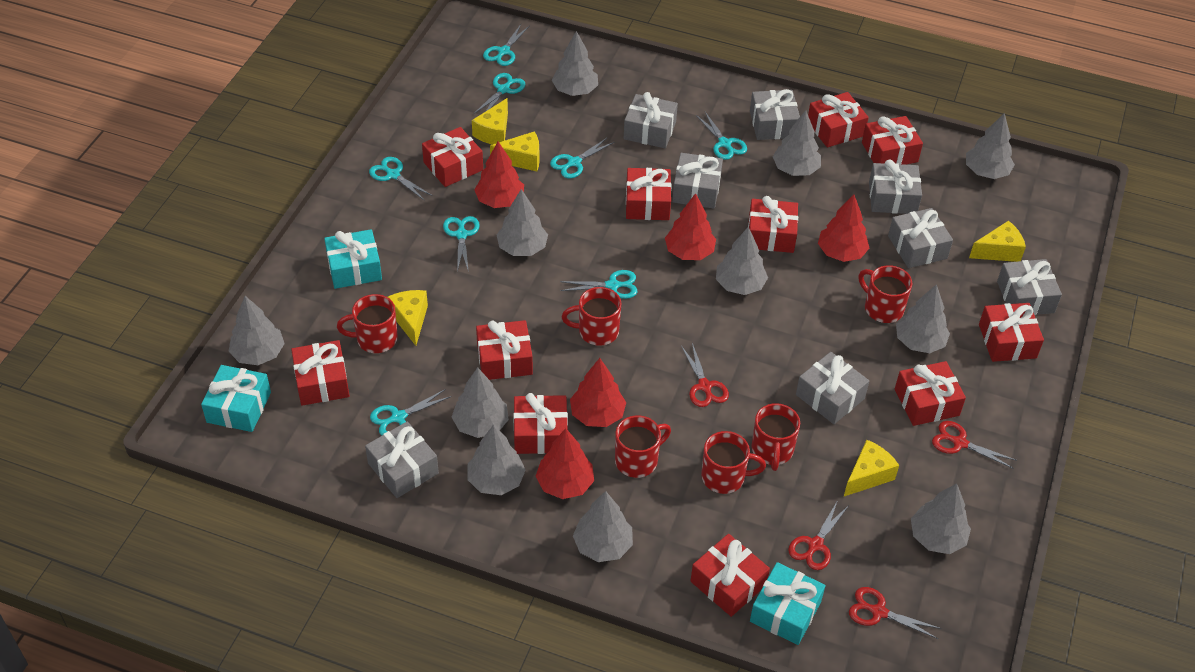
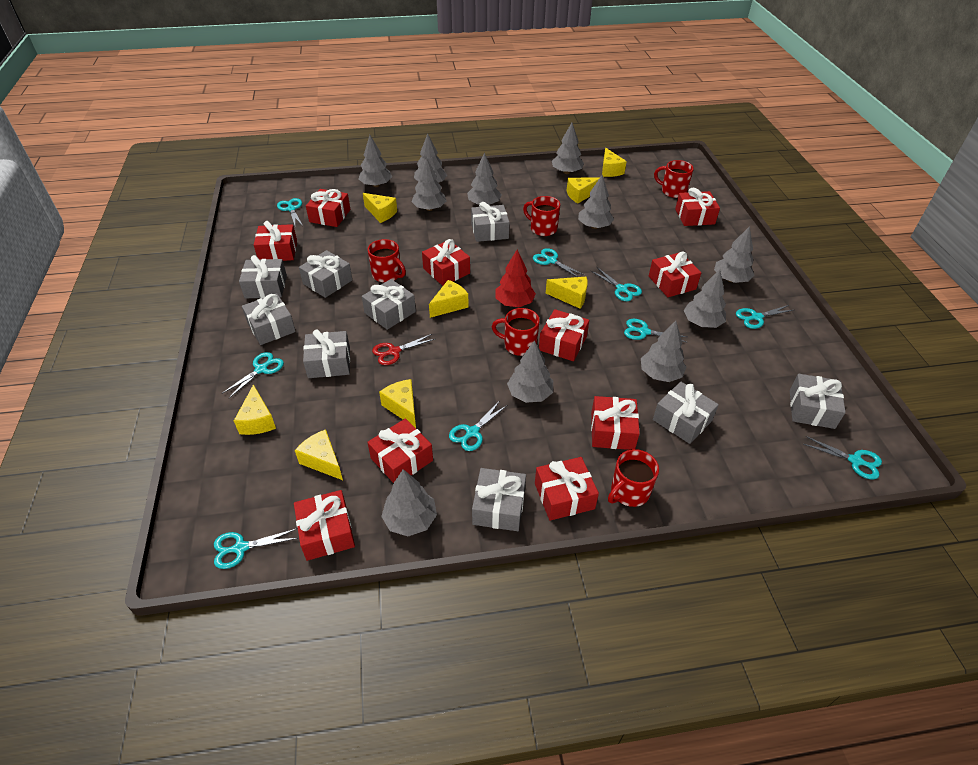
grey gift: 8 -> 9
red gift: 11 -> 10
red mug: 6 -> 5
red scissors: 4 -> 1
red tree: 5 -> 1
turquoise gift: 3 -> 0
turquoise scissors: 8 -> 9
yellow cheese: 5 -> 8

